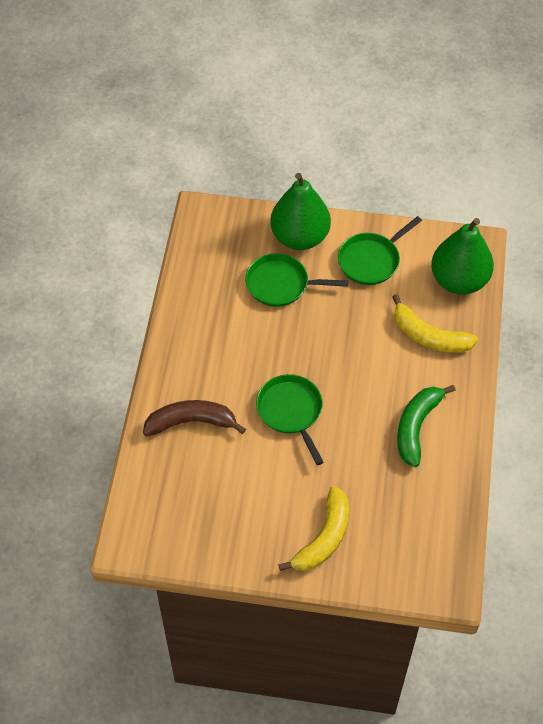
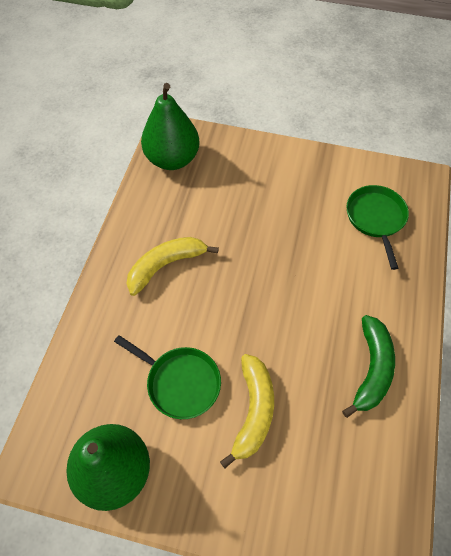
brown banana: 1 -> 0
green pan: 3 -> 2

